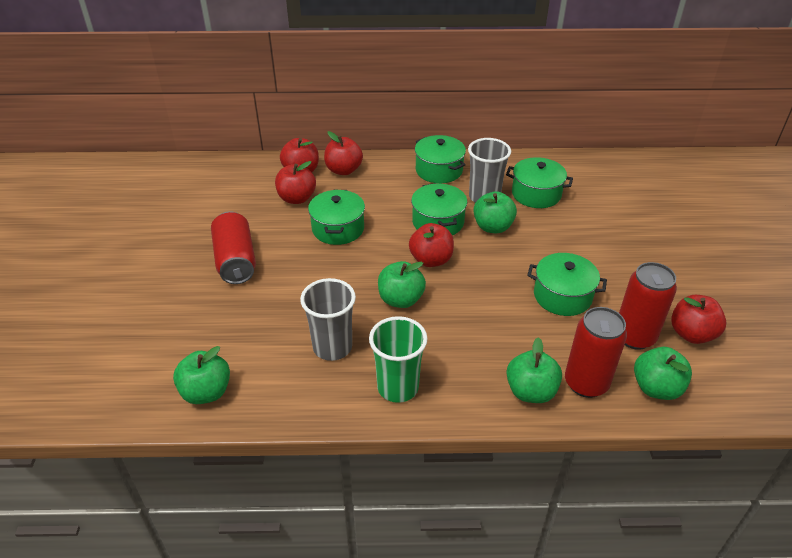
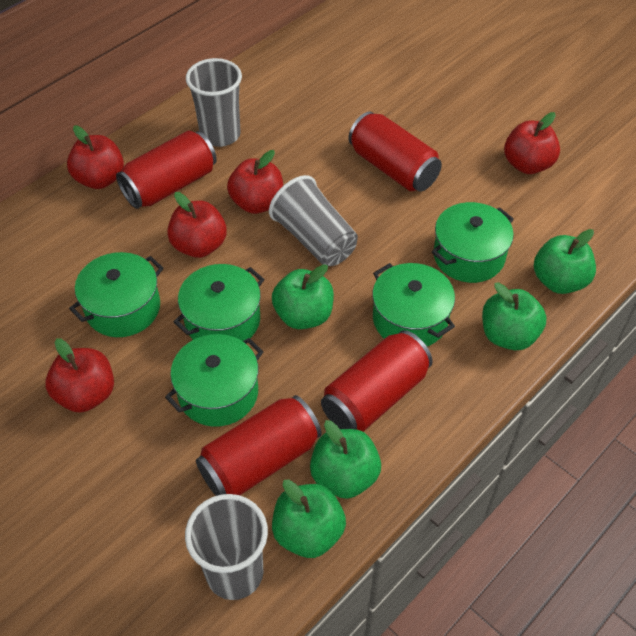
green cup: 1 -> 0
grey cup: 2 -> 3
red can: 3 -> 4

